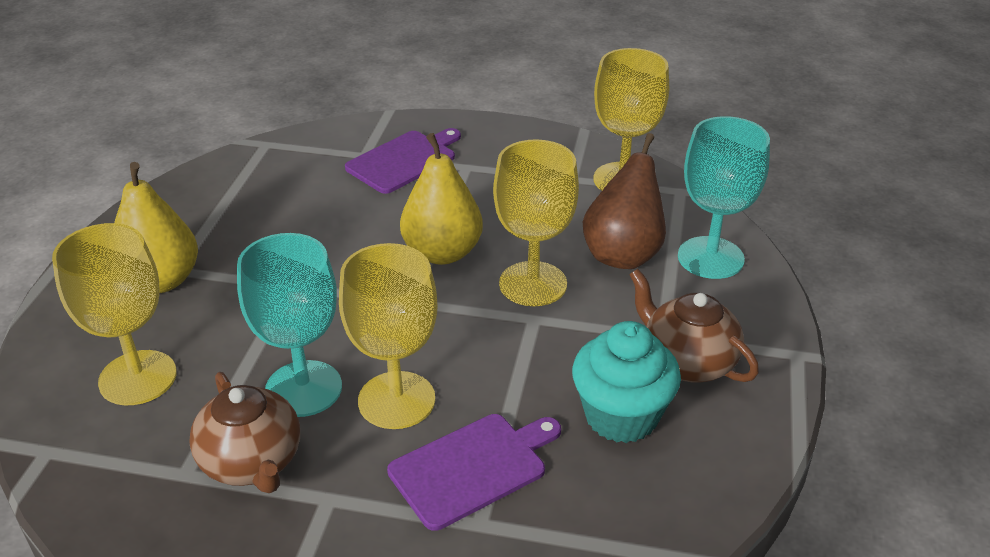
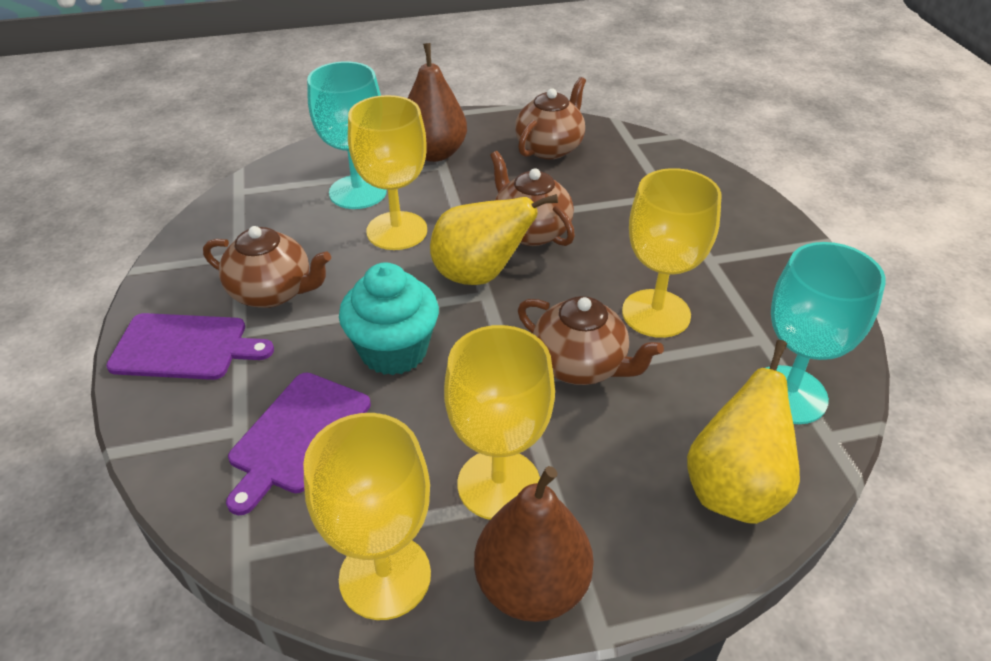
brown pear: 1 -> 2
brown teapot: 2 -> 4

